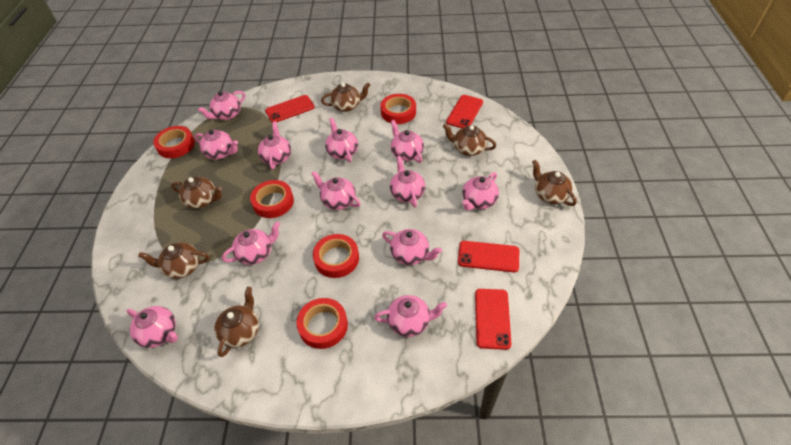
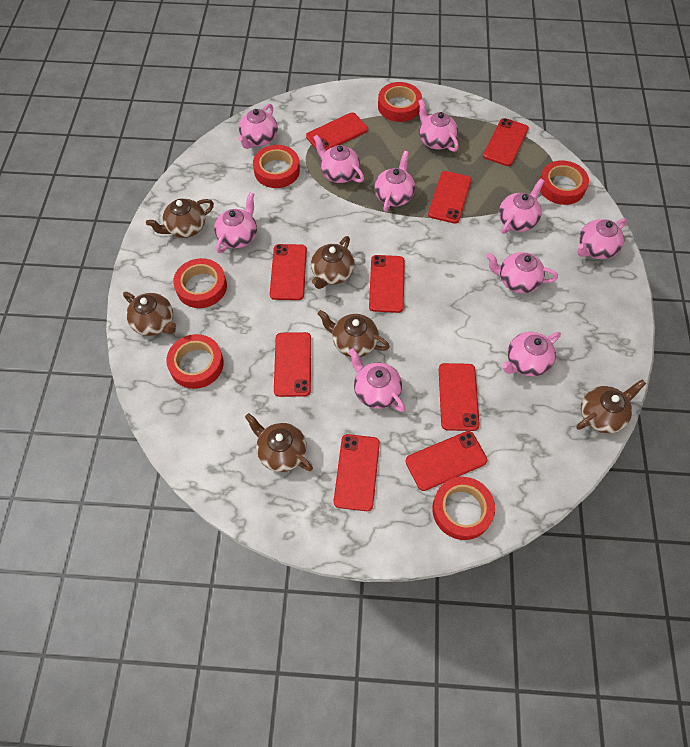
pink teapot: 12 -> 10
red phone: 4 -> 9
red tape: 5 -> 6

